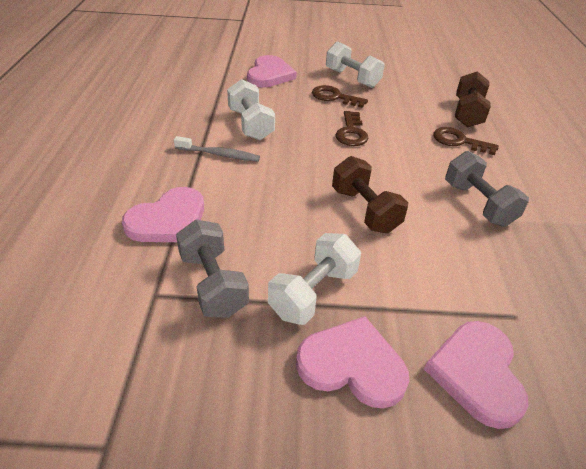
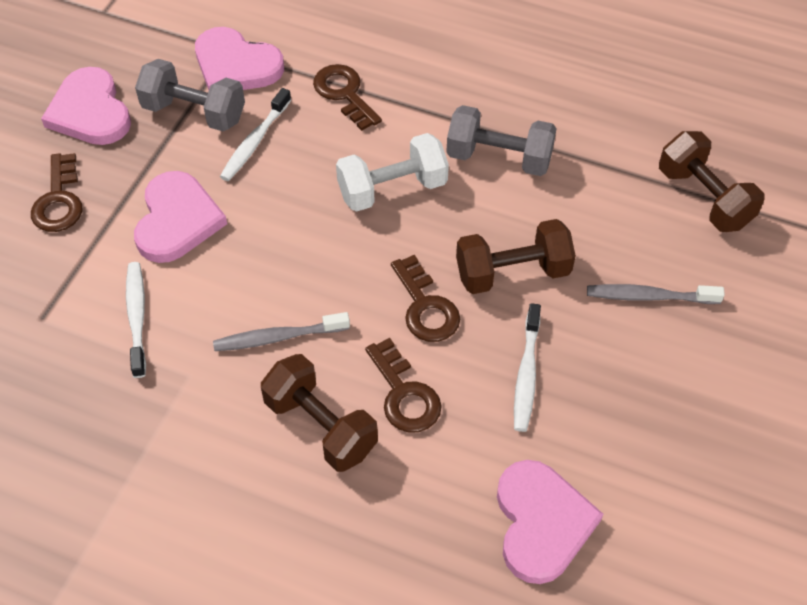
brown dumbbell: 2 -> 3
brown key: 3 -> 4
grey toothbrush: 1 -> 2
white dumbbell: 3 -> 1
white toothbrush: 0 -> 3

